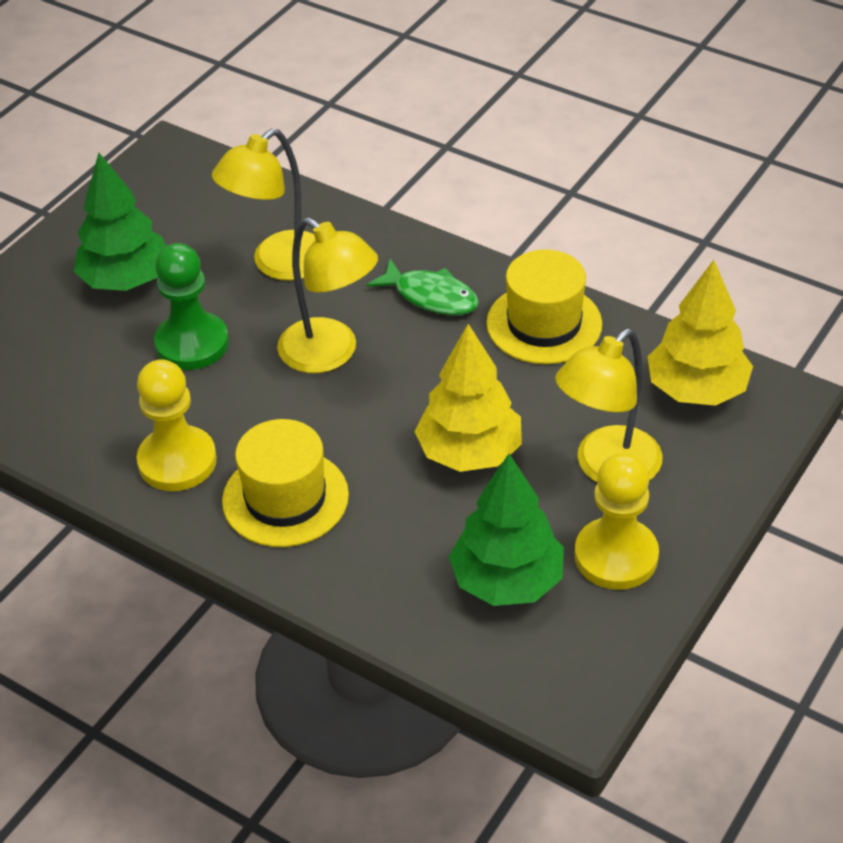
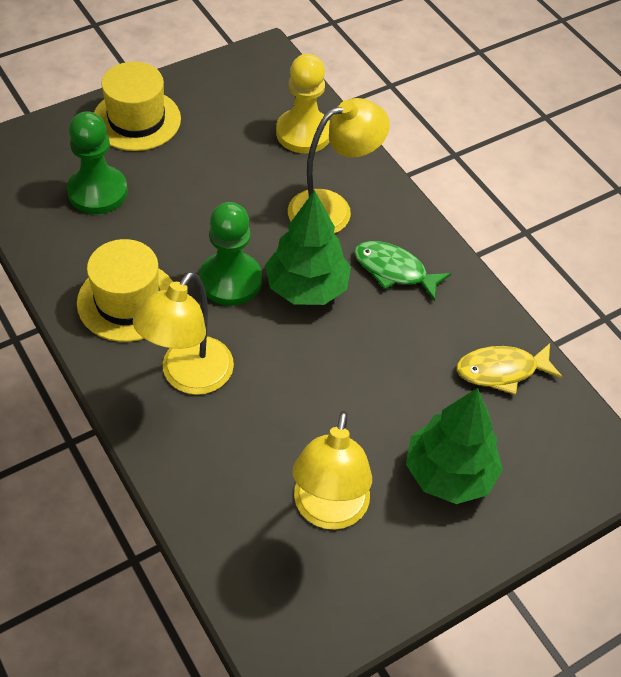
green pawn: 1 -> 2
yellow fish: 0 -> 1
yellow pawn: 2 -> 1
yellow tree: 2 -> 0

